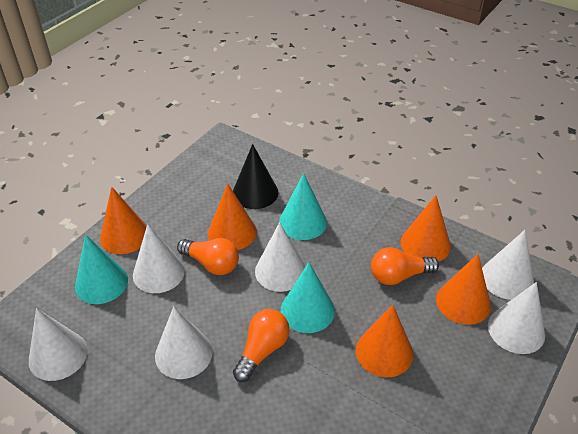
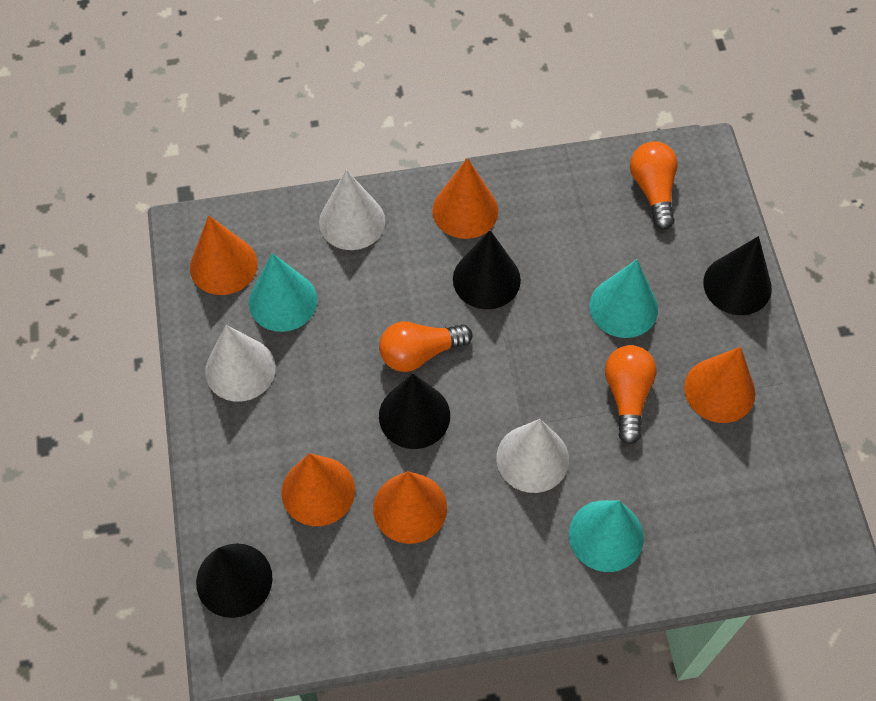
black cone: 1 -> 4
white cone: 6 -> 3

